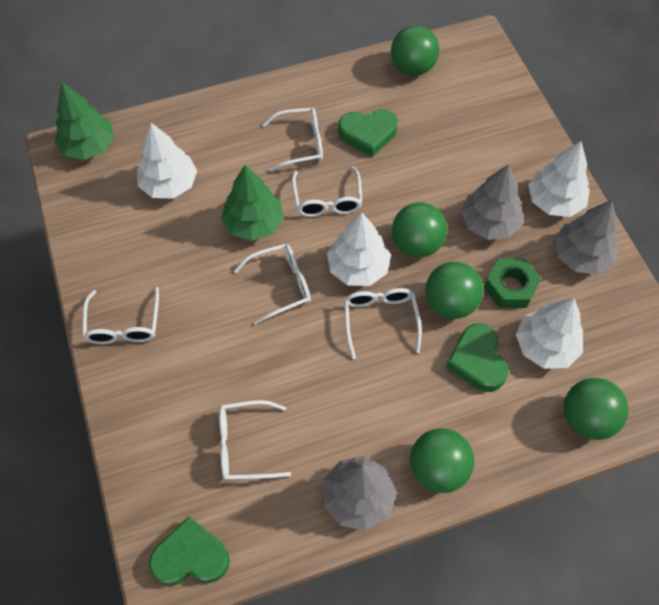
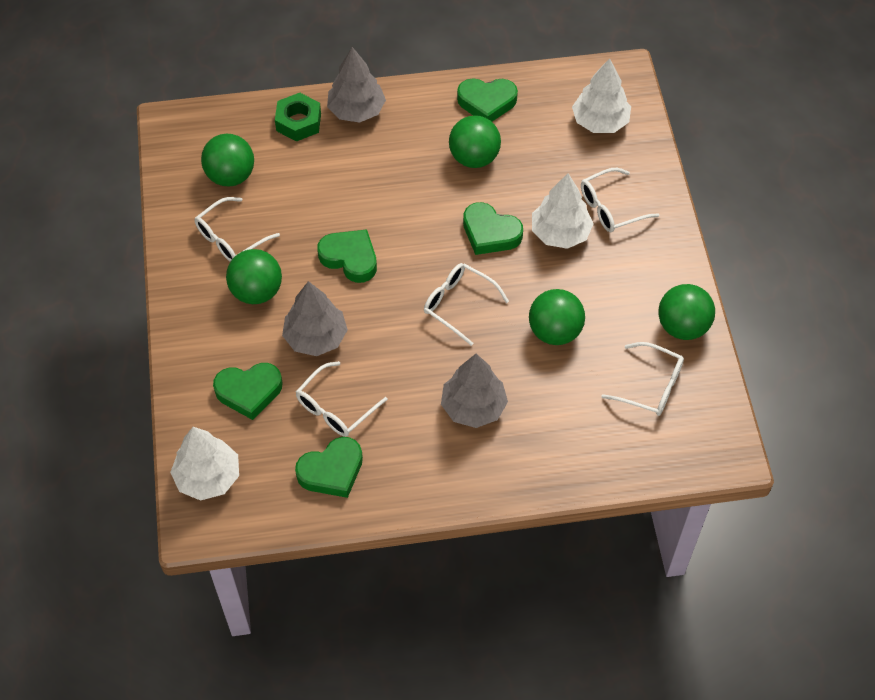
green heart: 3 -> 5
green tree: 2 -> 0
white glasses: 6 -> 5
white tree: 4 -> 3

